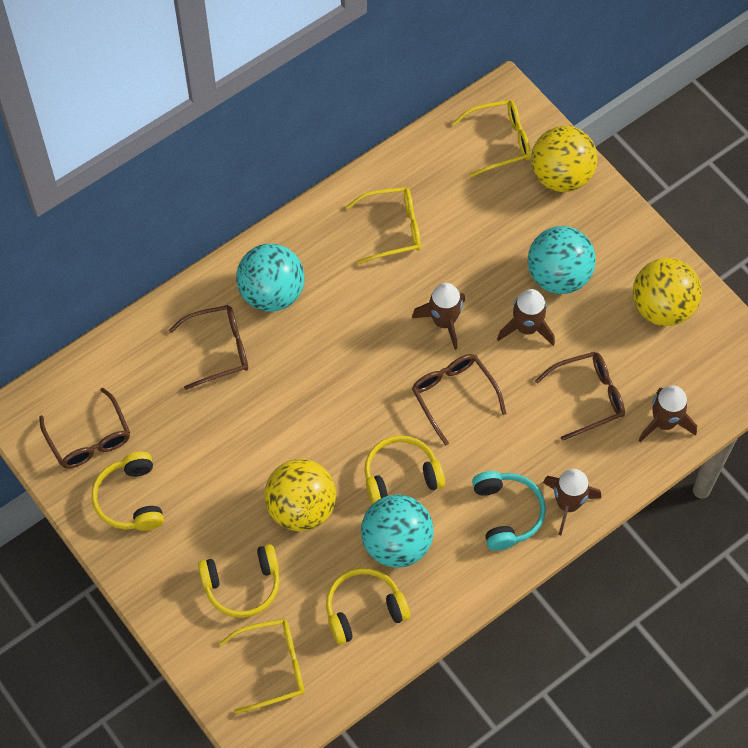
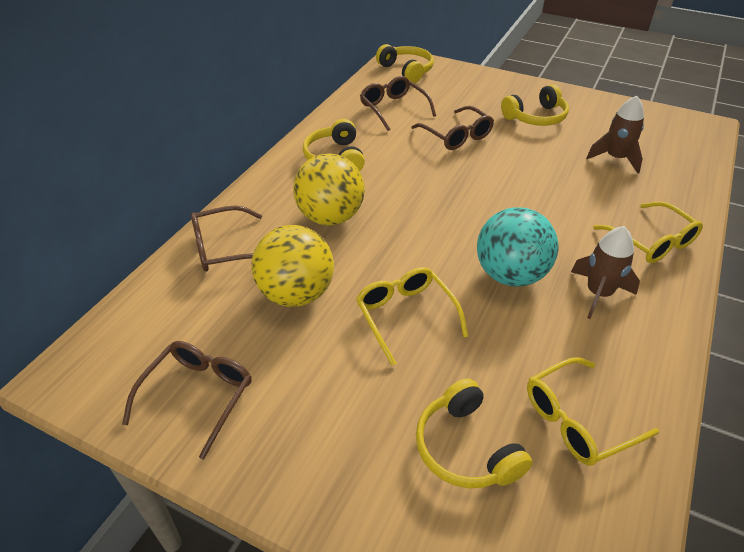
brown rocket: 4 -> 2
turquoise ball: 3 -> 1
turquoise headphones: 1 -> 0
yellow ball: 3 -> 2

